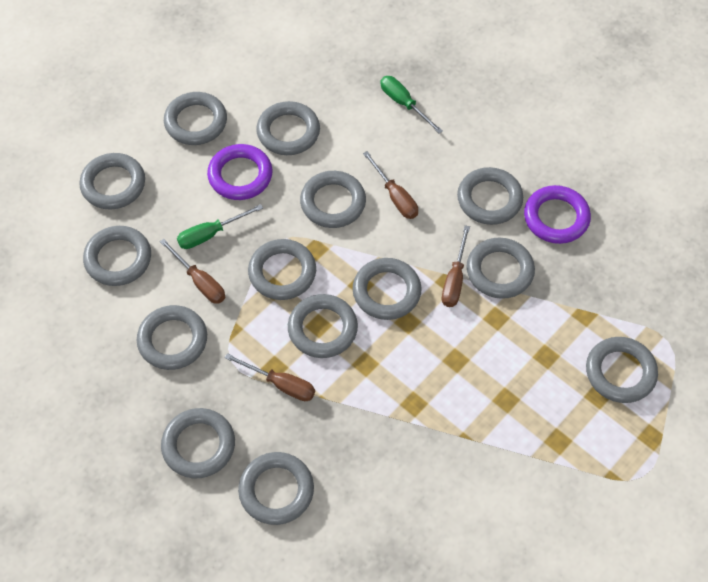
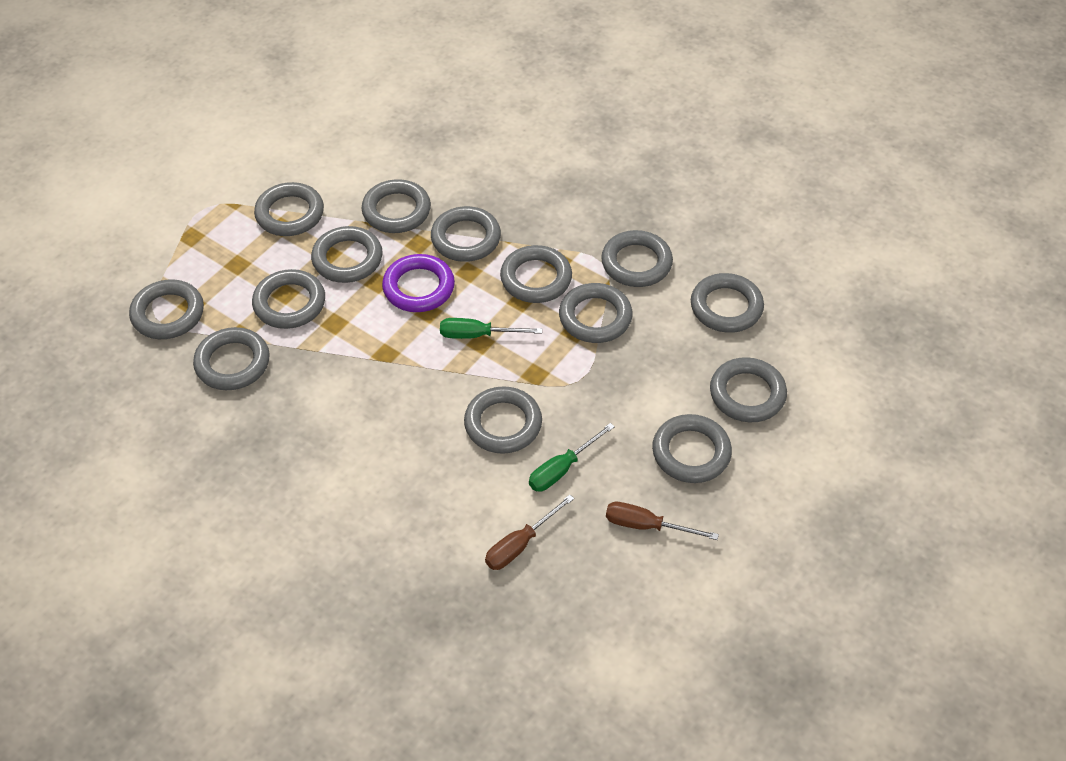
brown screwdriver: 4 -> 2
purple ring: 2 -> 1

